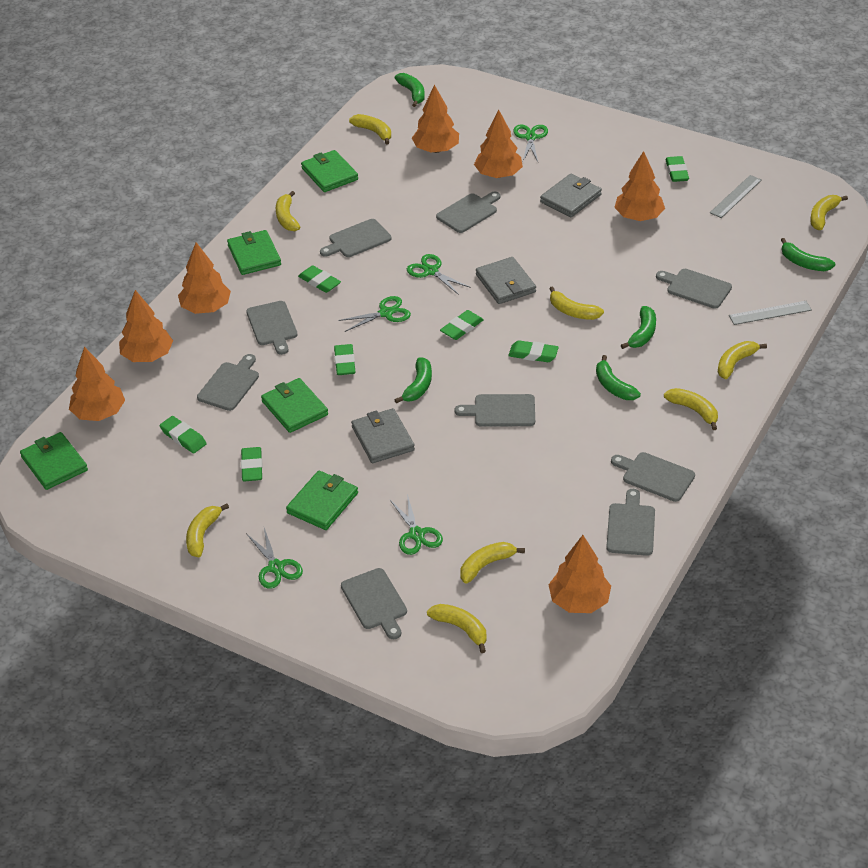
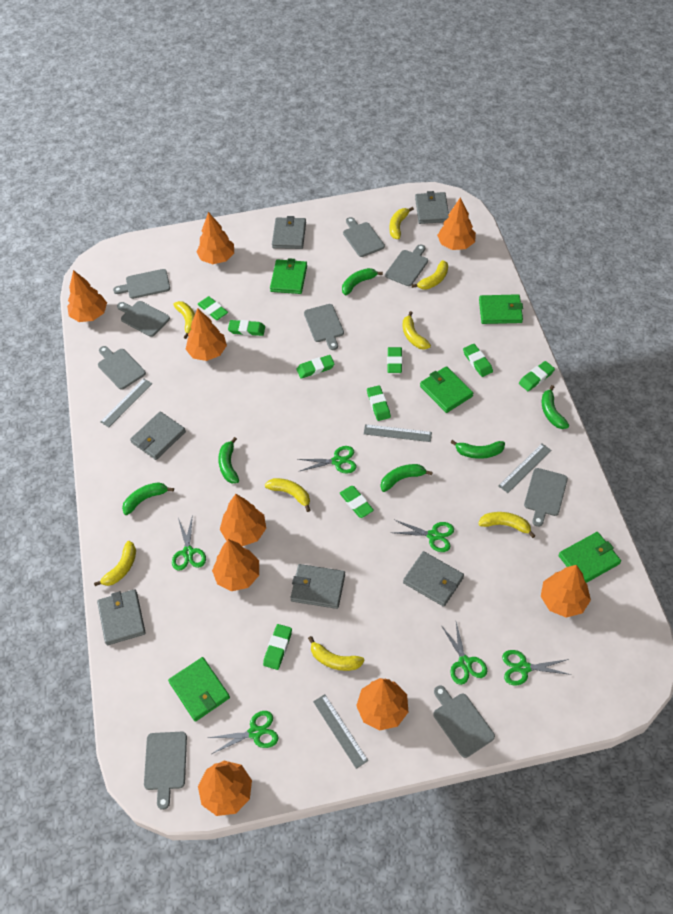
green banana: 5 -> 6
green eraser: 7 -> 9
green scissors: 5 -> 6
grey ruler: 2 -> 4
grey wallet: 3 -> 6
orange tree: 7 -> 9
yellow banana: 9 -> 8

